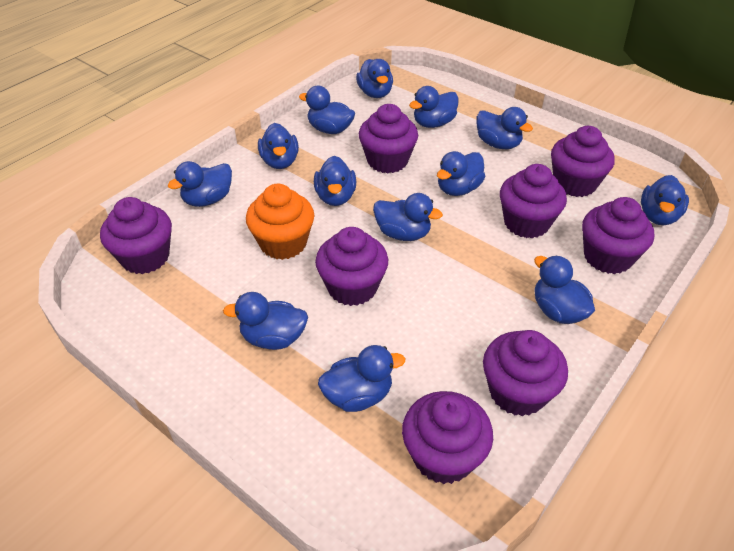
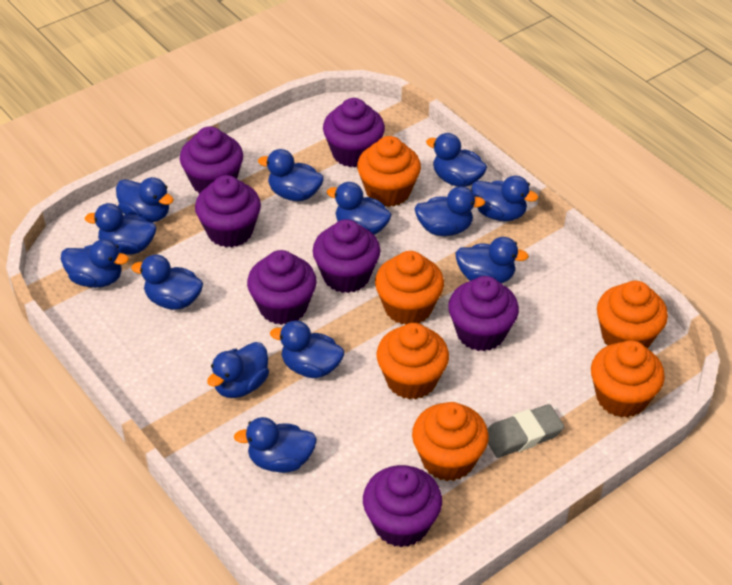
grey eraser: 0 -> 1
orange cupcake: 1 -> 6
purple cupcake: 8 -> 7

